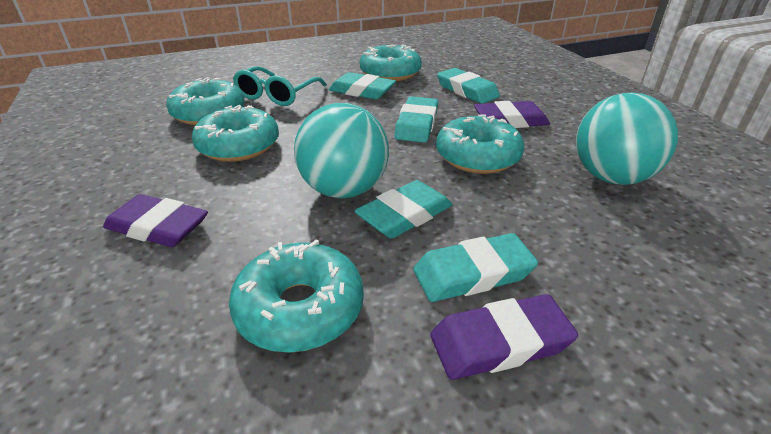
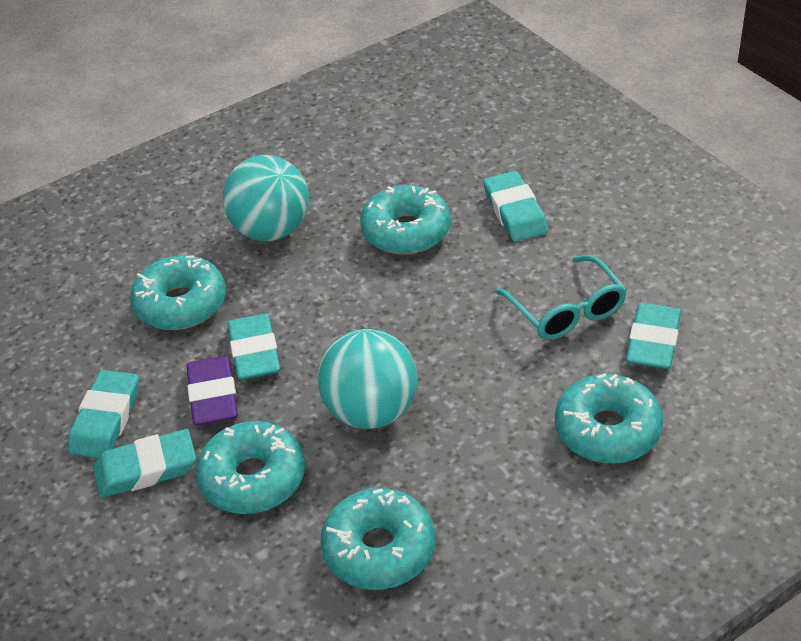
purple eraser: 3 -> 1

